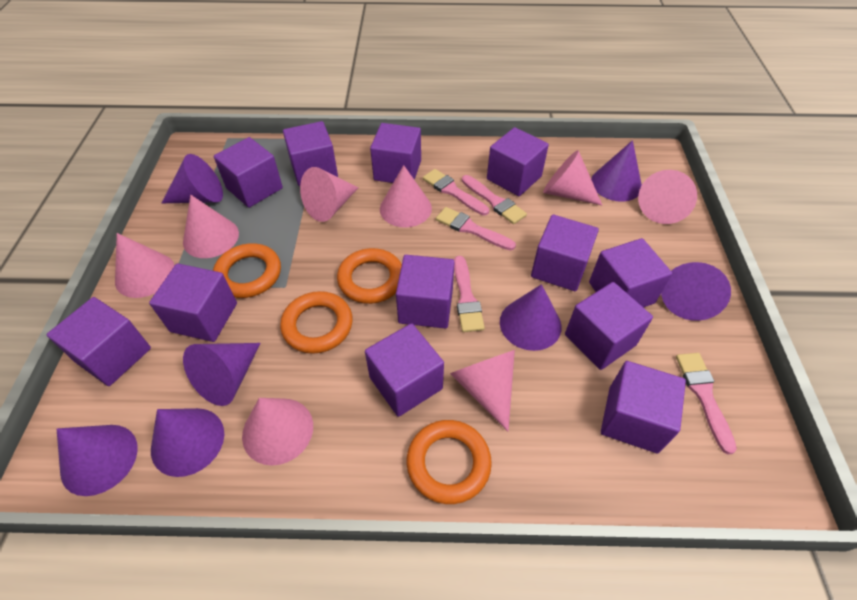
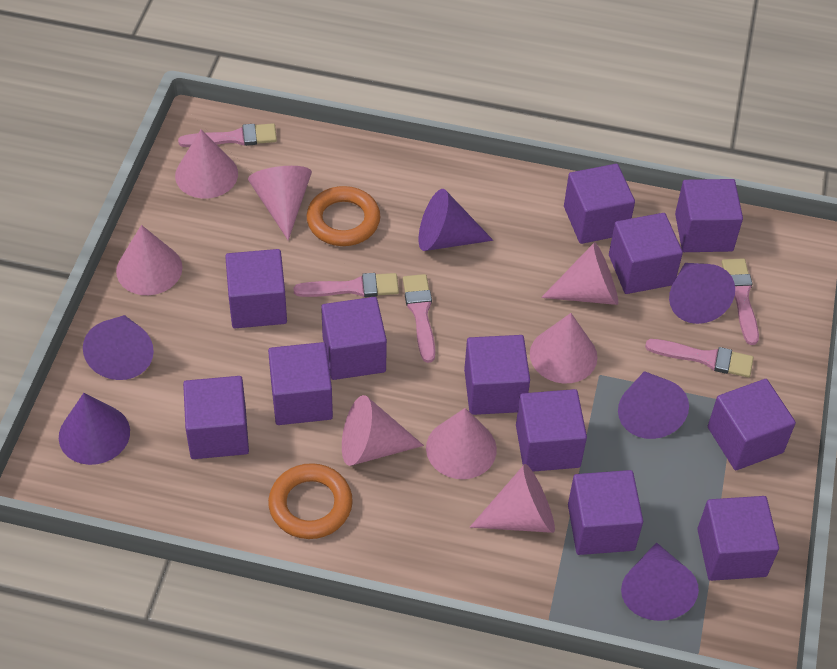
orange ring: 4 -> 2
purple cone: 7 -> 6

